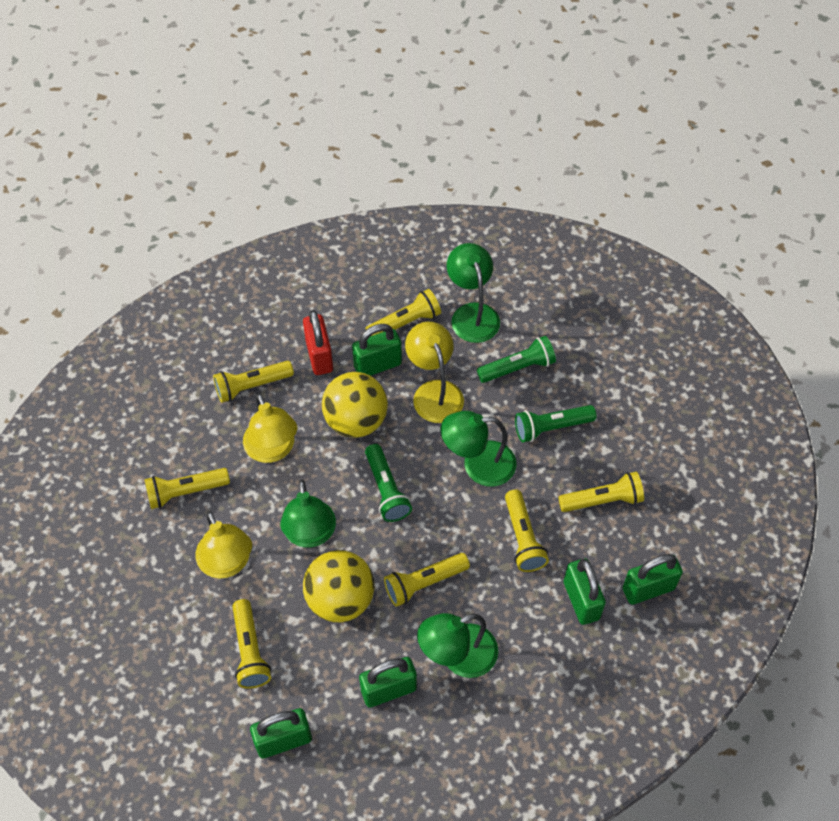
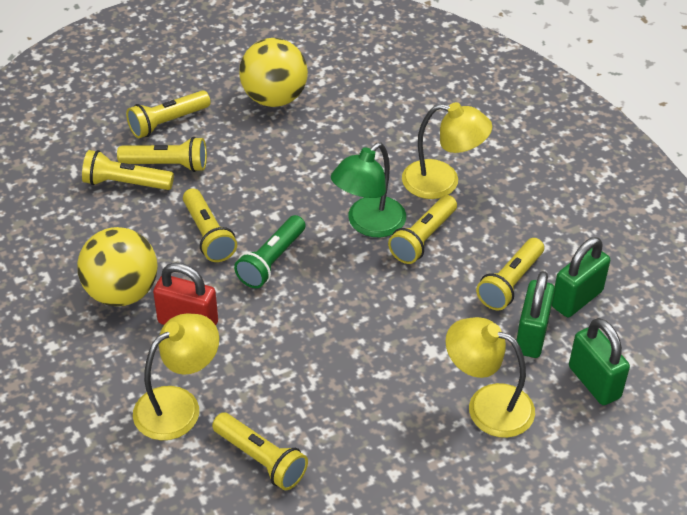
green flashlight: 3 -> 1
green lamp: 4 -> 1
green padlock: 5 -> 3

